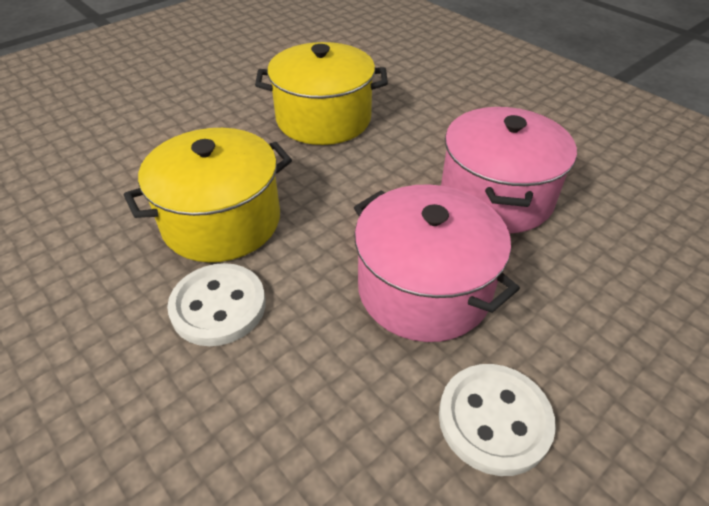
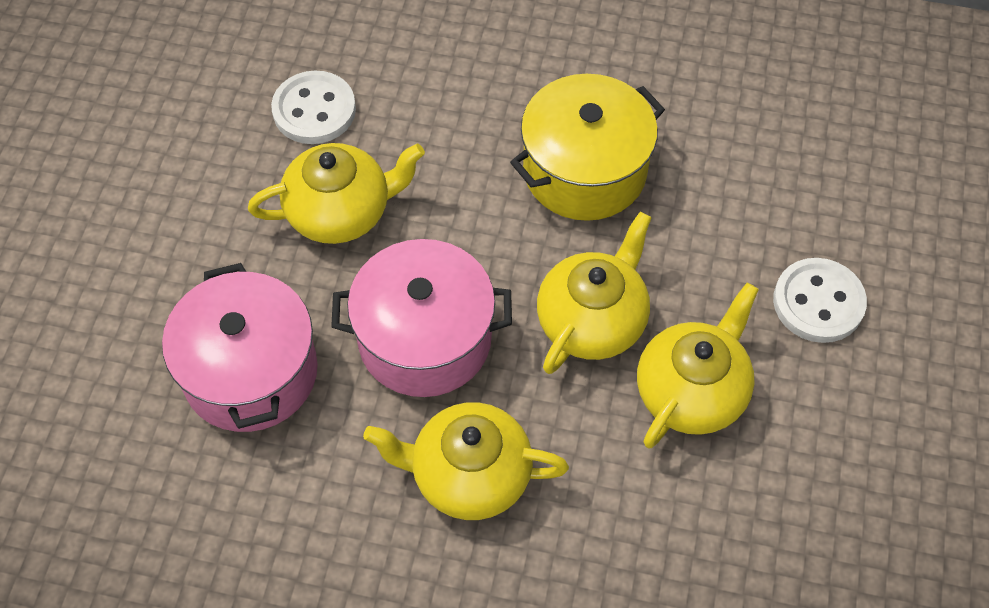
yellow pot: 2 -> 1
yellow teapot: 0 -> 4

